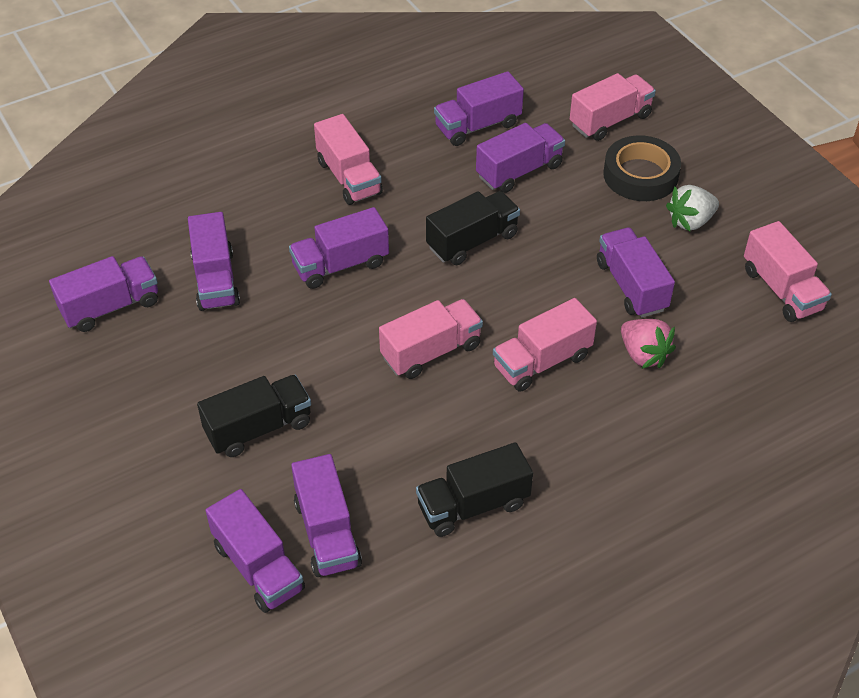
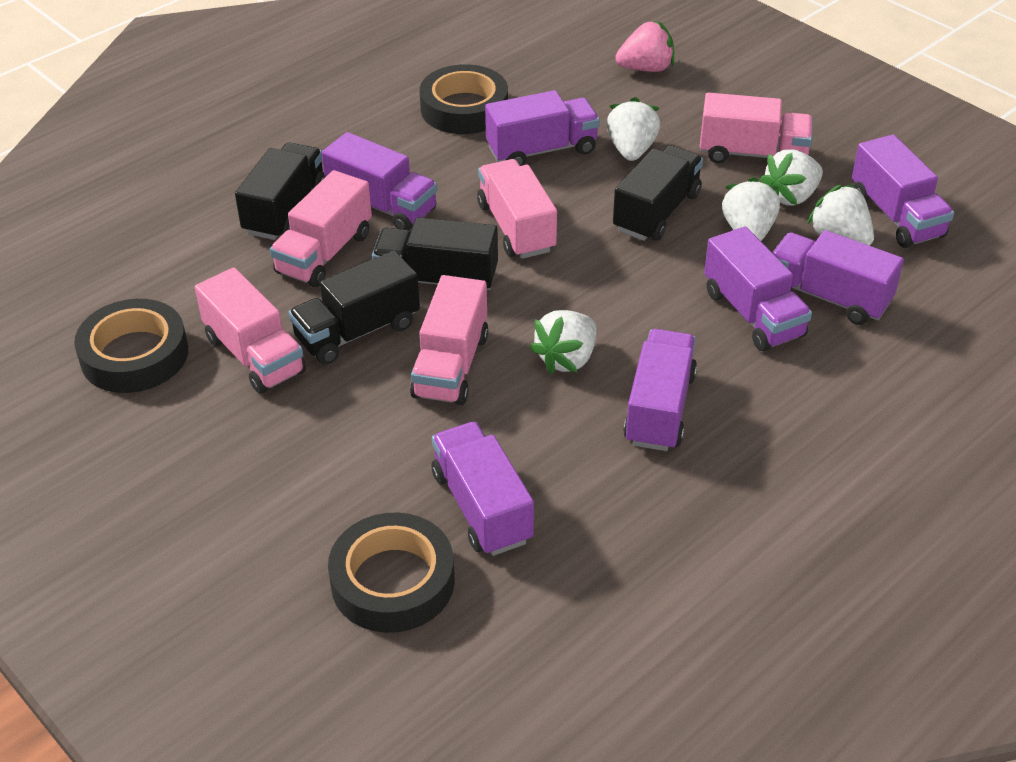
black tape: 1 -> 3
black truck: 3 -> 4
purple truck: 8 -> 7
white strawberry: 1 -> 5

